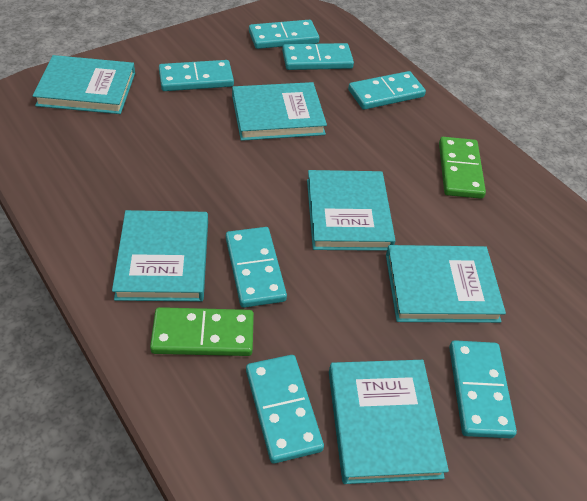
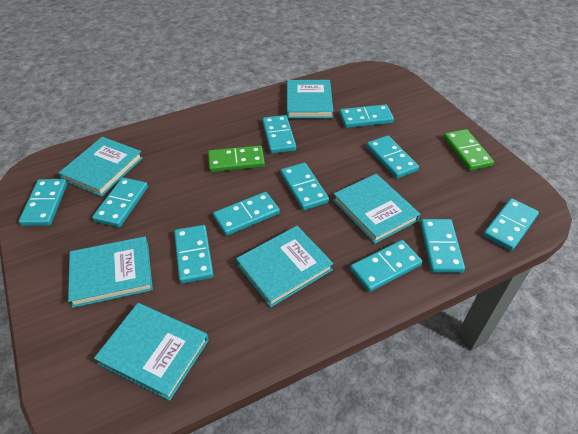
turquoise domino: 7 -> 11

